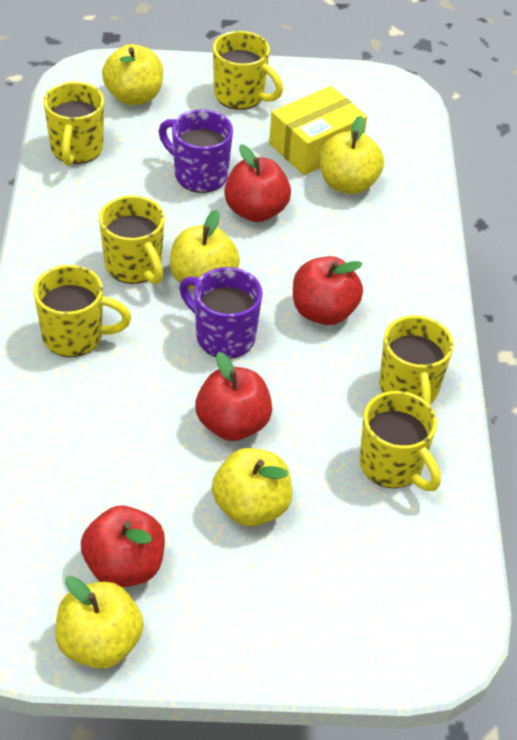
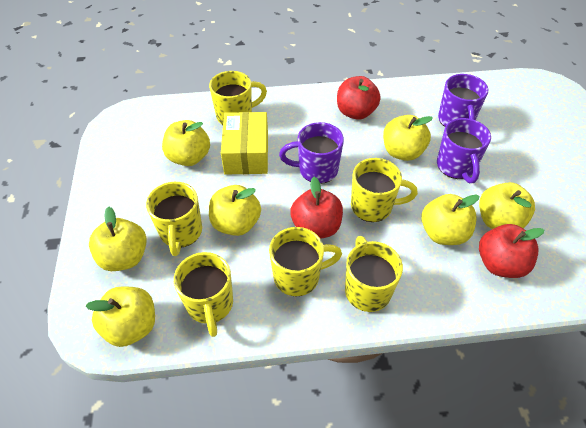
purple mug: 2 -> 3
red apple: 4 -> 3
yellow apple: 5 -> 7

